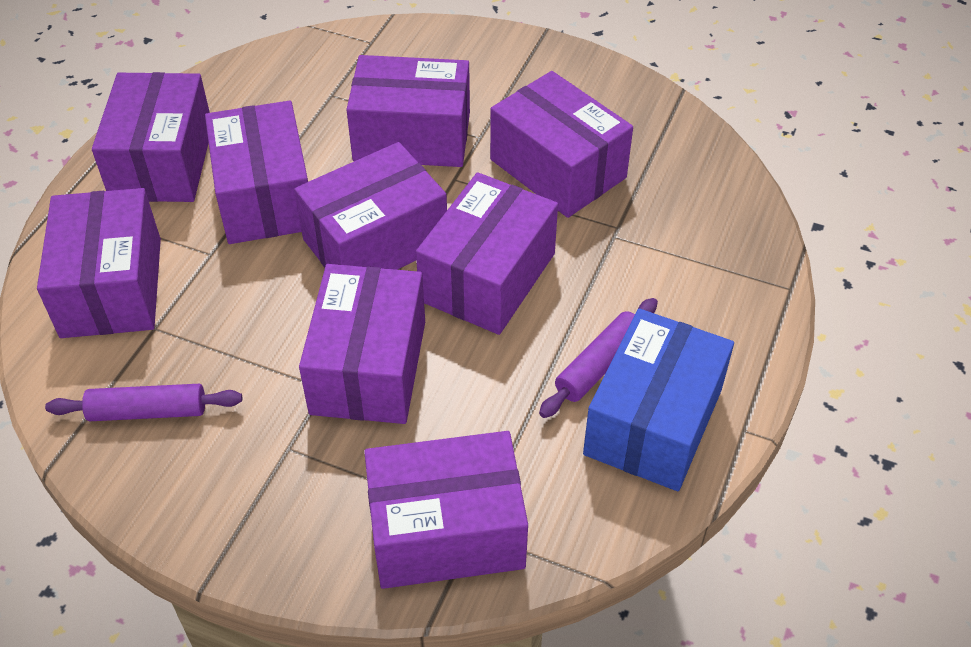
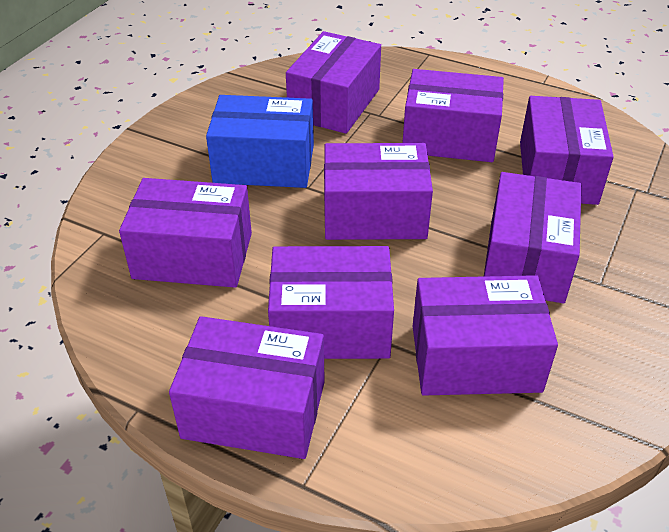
purple rolling pin: 2 -> 0

